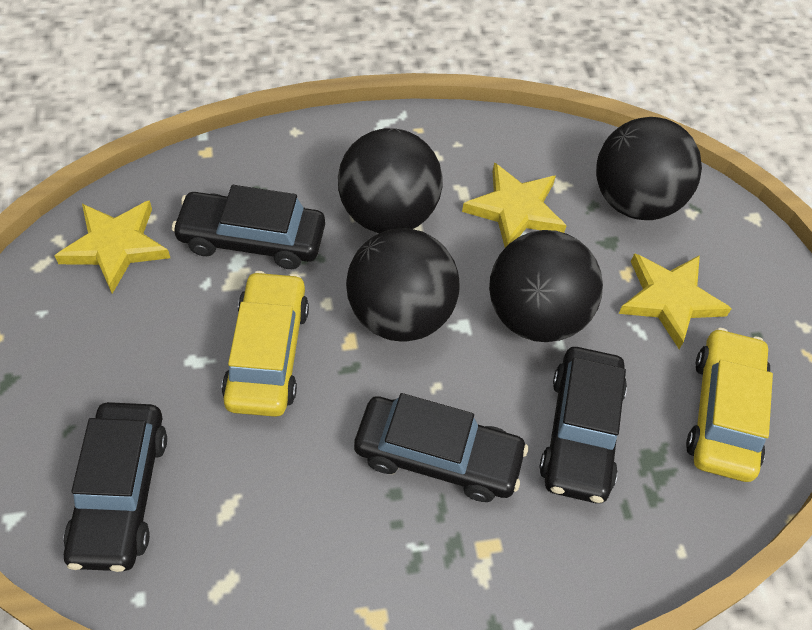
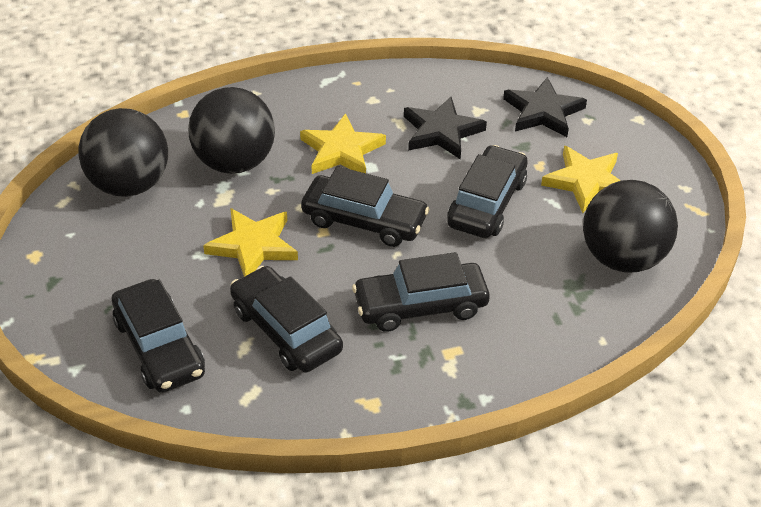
black ball: 4 -> 3
black car: 4 -> 5
black star: 0 -> 2
yellow car: 2 -> 0

